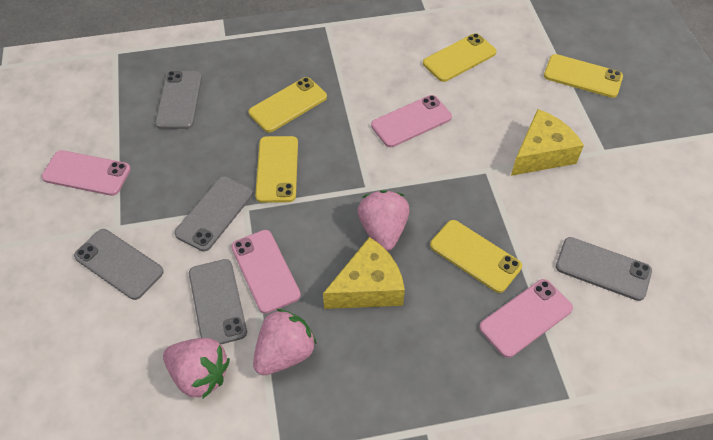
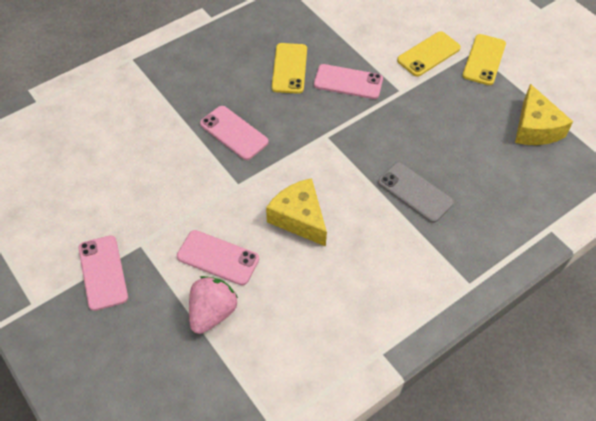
grey phone: 5 -> 1
pink strawberry: 3 -> 1
yellow phone: 5 -> 3

